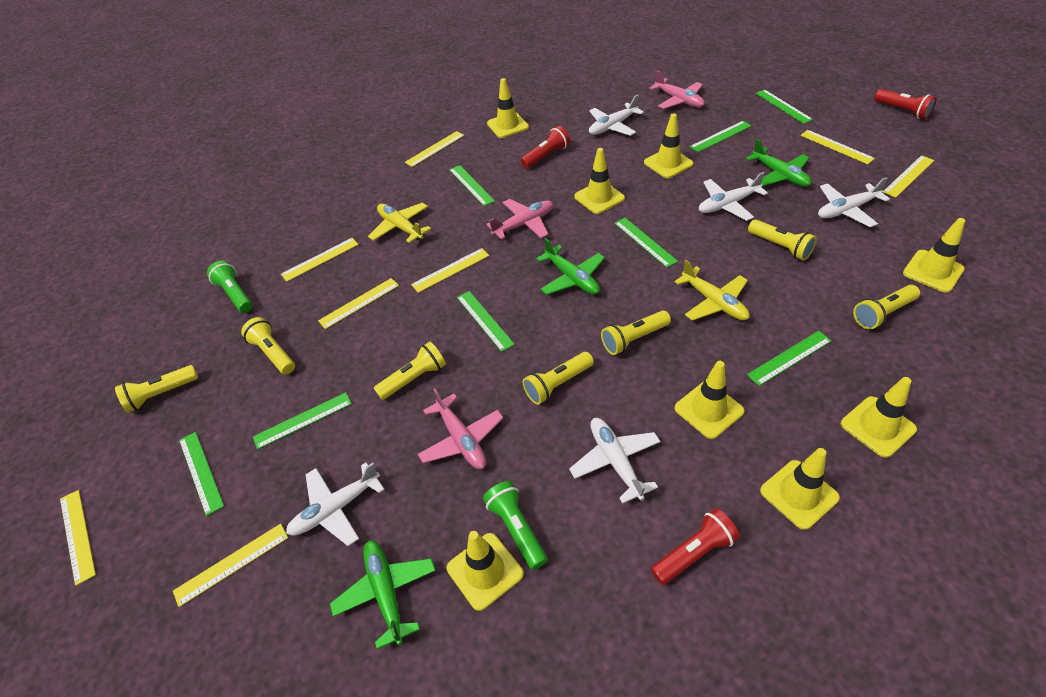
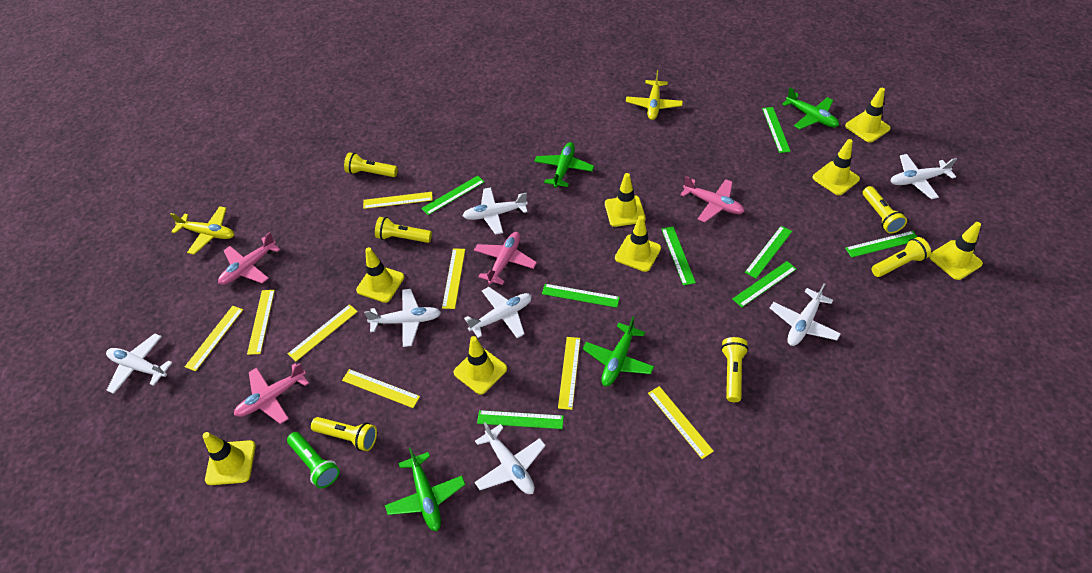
green flashlight: 2 -> 1
green plane: 3 -> 4
pink plane: 3 -> 4
red flashlight: 3 -> 0
white plane: 5 -> 7
yellow flashlight: 7 -> 6

